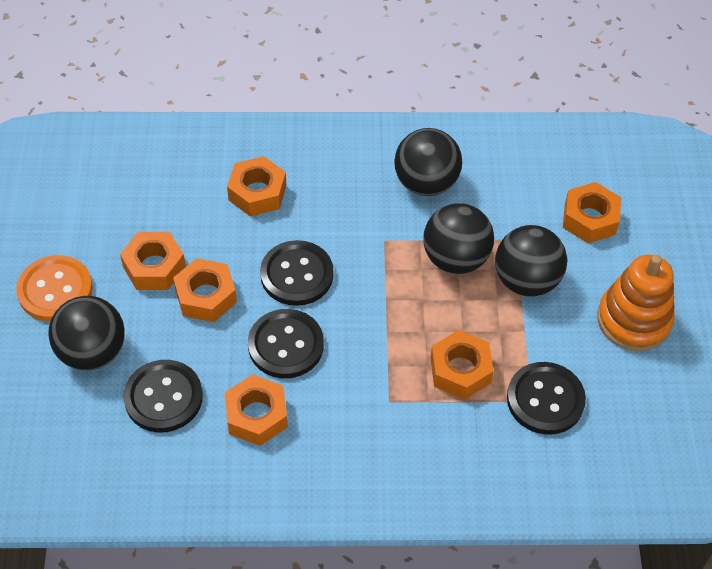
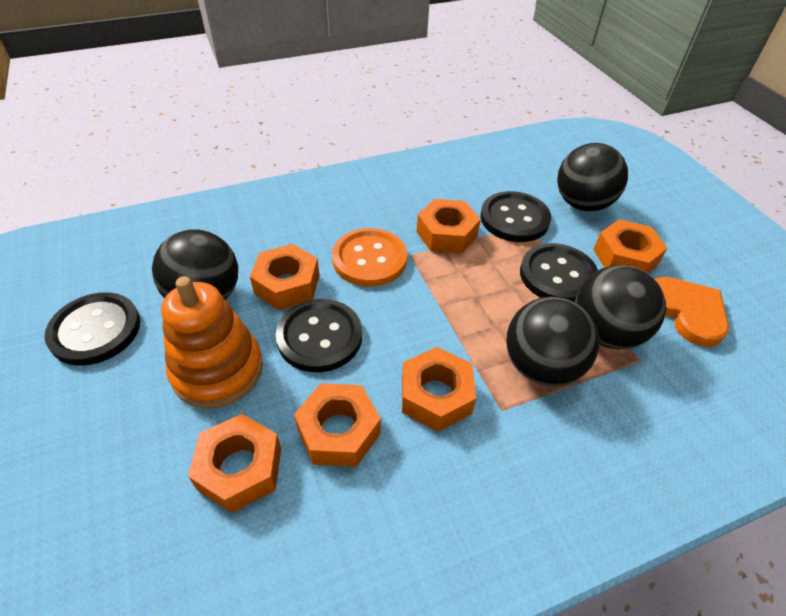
orange heart: 0 -> 1

